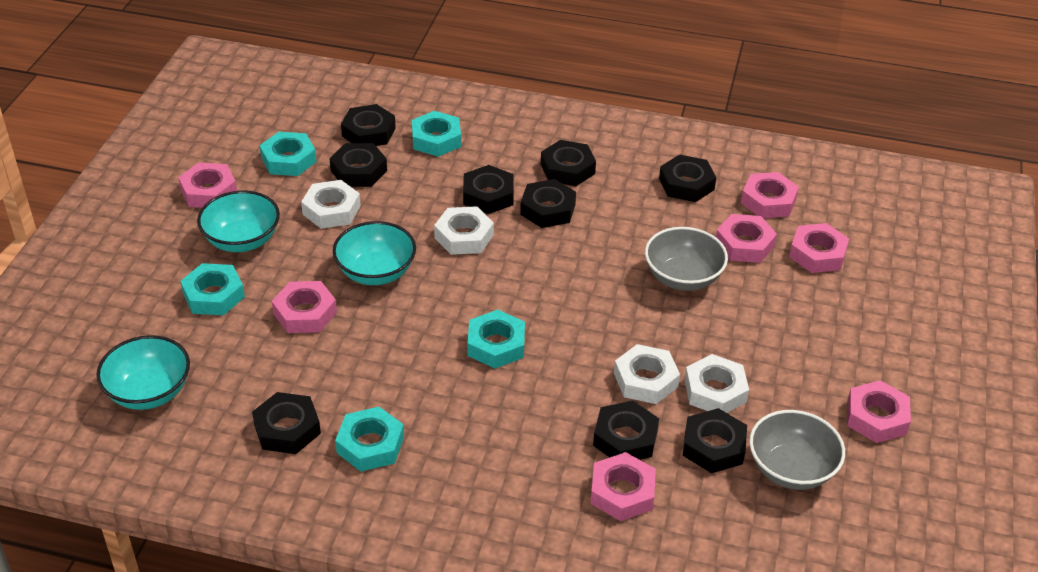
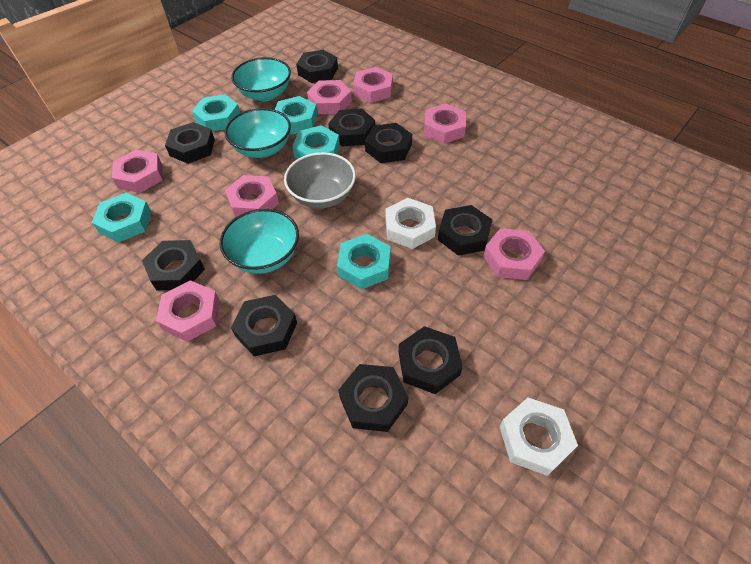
grey bowl: 2 -> 1
white nut: 4 -> 2

